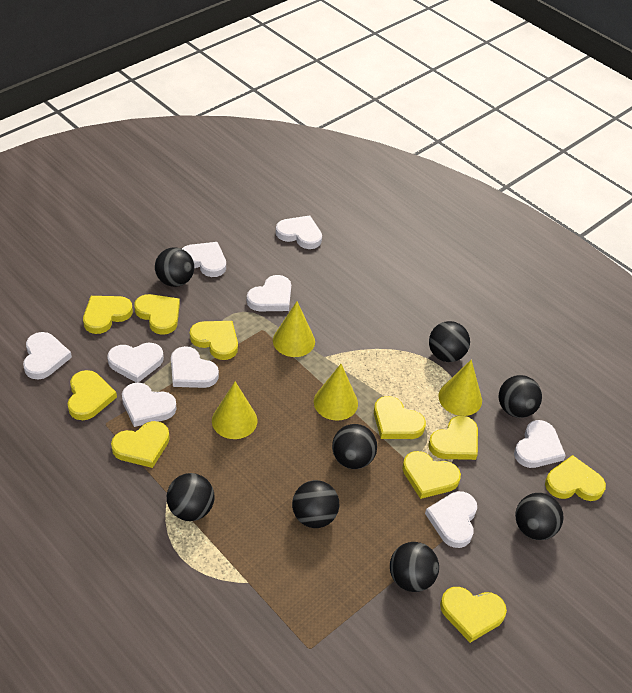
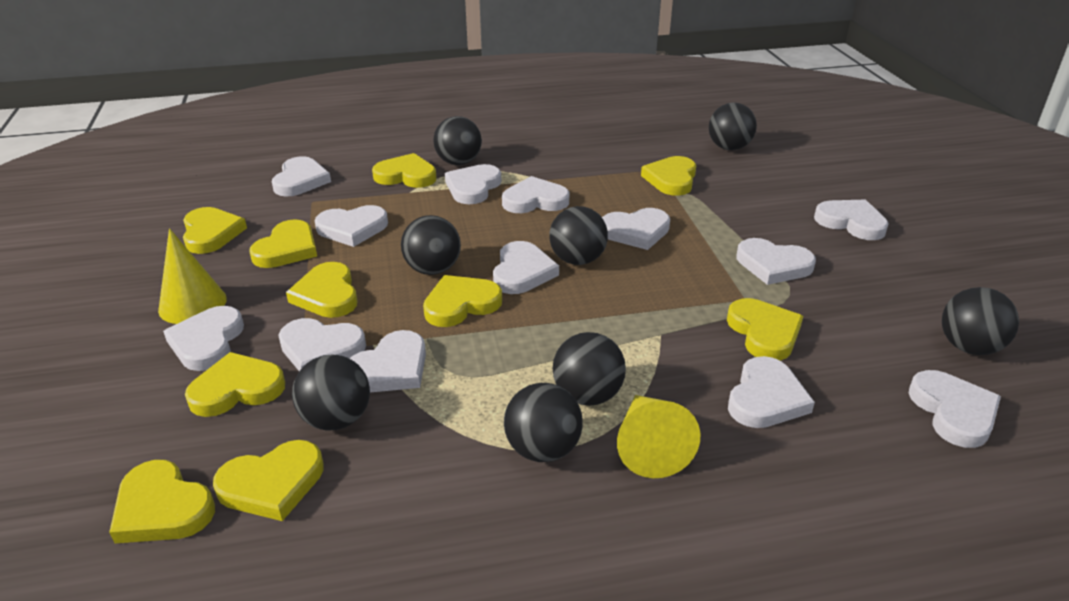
white heart: 9 -> 13
yellow cone: 4 -> 2

